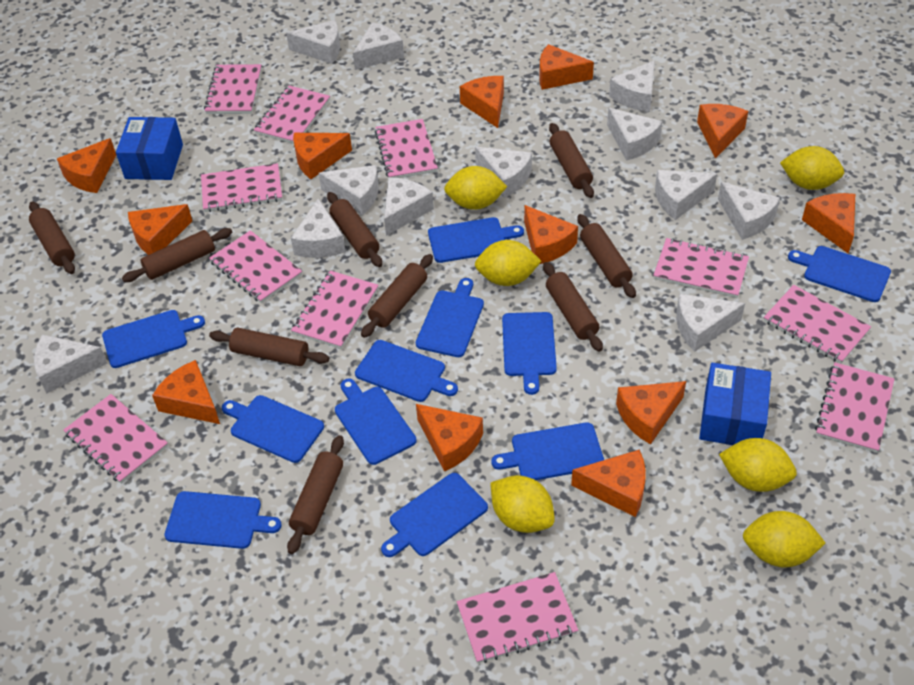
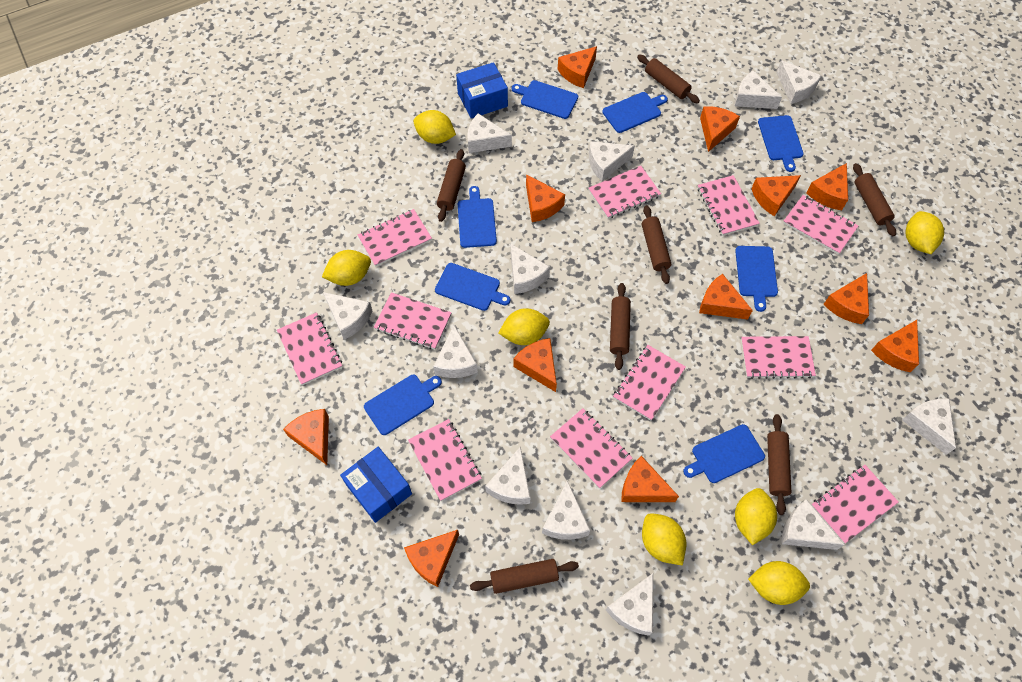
blue cutting board: 11 -> 8
brown rolling pin: 9 -> 7
yellow lemon: 6 -> 7

